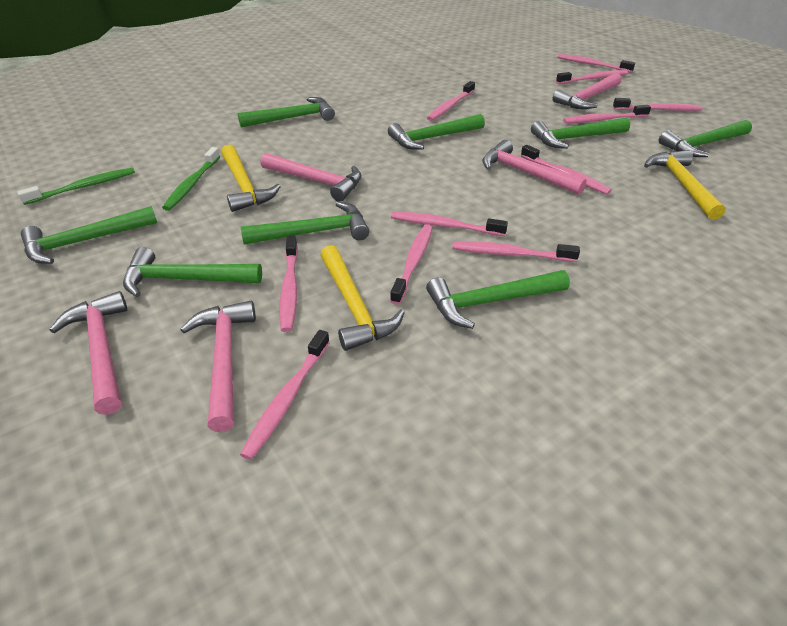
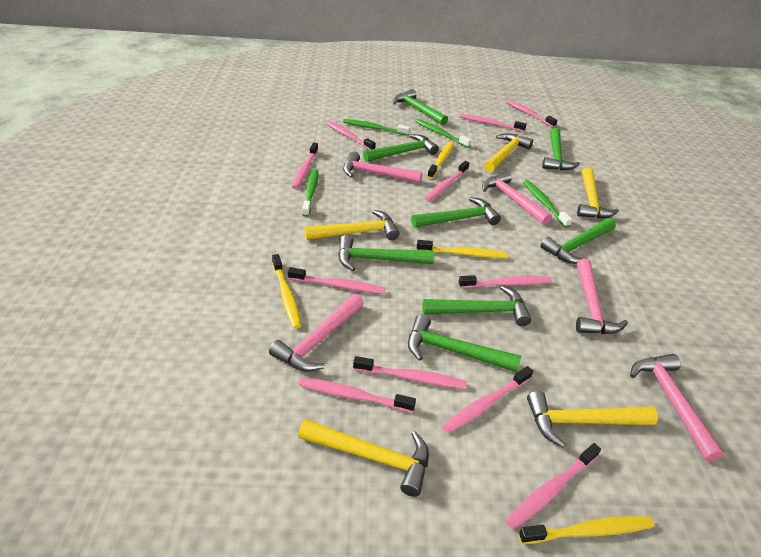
green toothbrush: 2 -> 4
yellow hammer: 3 -> 5
yellow toothbrush: 0 -> 4

